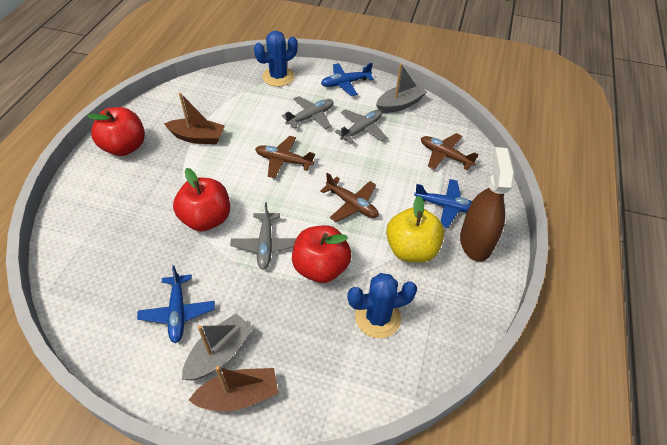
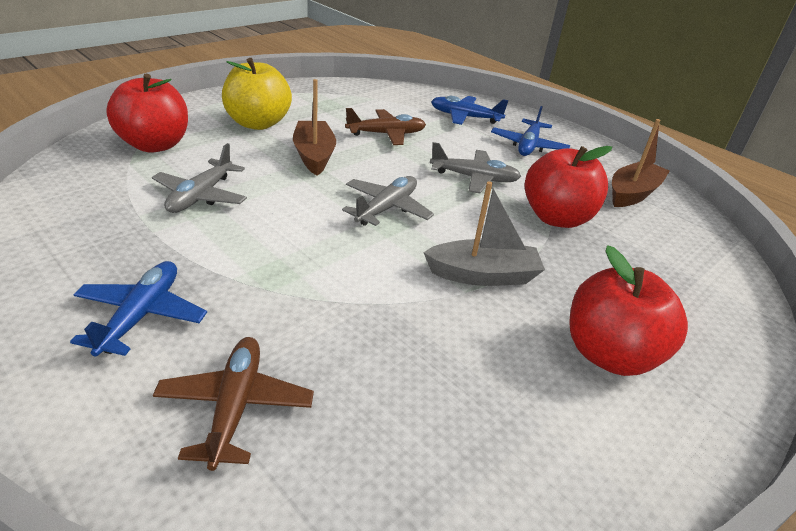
blue cactus: 2 -> 0
brown plane: 3 -> 2
brown spray bottle: 1 -> 0
grey boat: 2 -> 1

